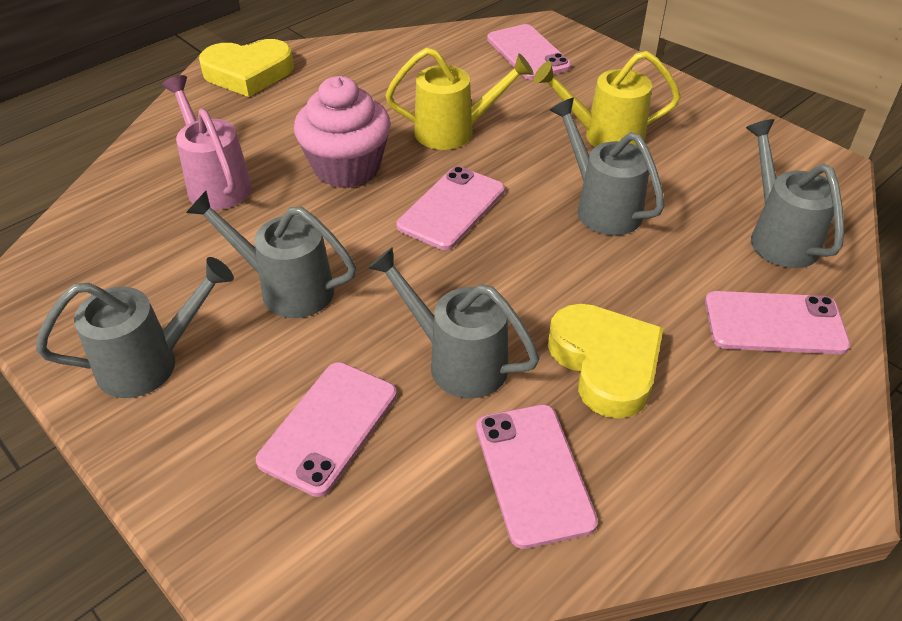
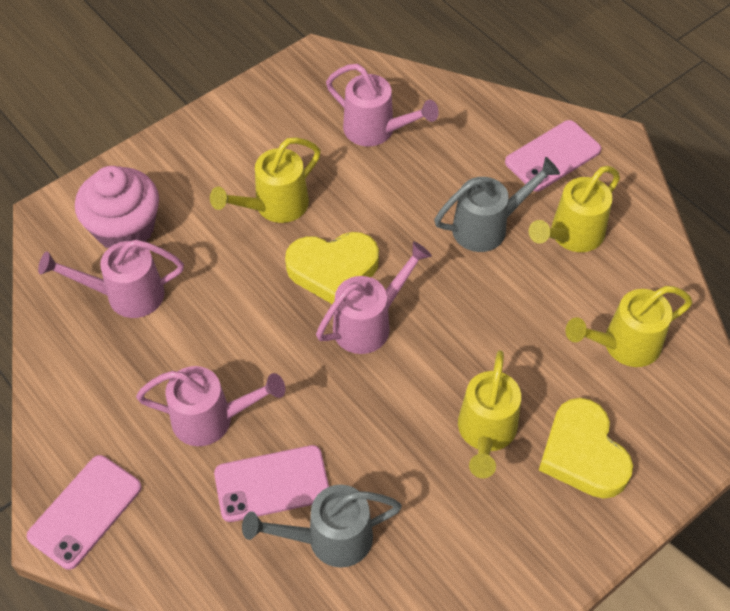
grey watering can: 5 -> 2
pink phone: 5 -> 3
pink watering can: 1 -> 4
yellow watering can: 2 -> 4

